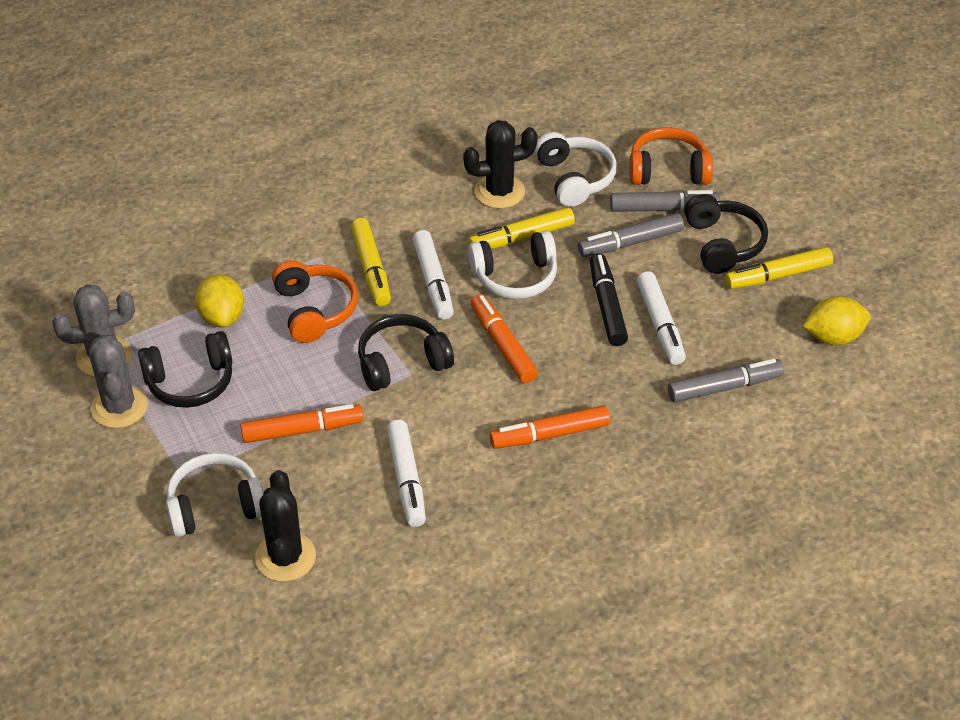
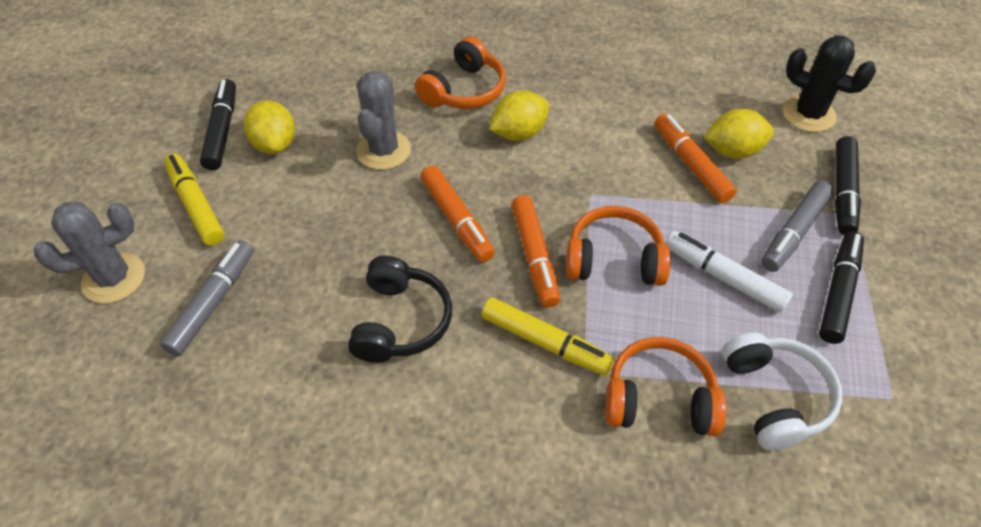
black cactus: 2 -> 1
black headphones: 3 -> 1
black marker: 1 -> 3
grey marker: 3 -> 2
orange headphones: 2 -> 3
white headphones: 3 -> 1
white marker: 3 -> 1
yellow lemon: 2 -> 3
yellow marker: 3 -> 2

